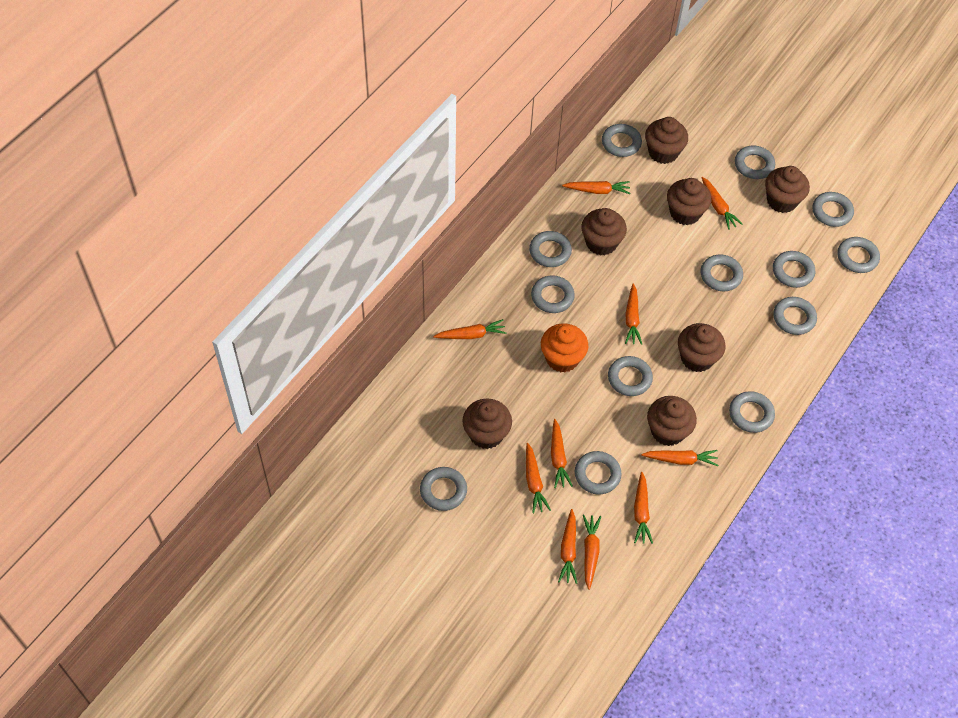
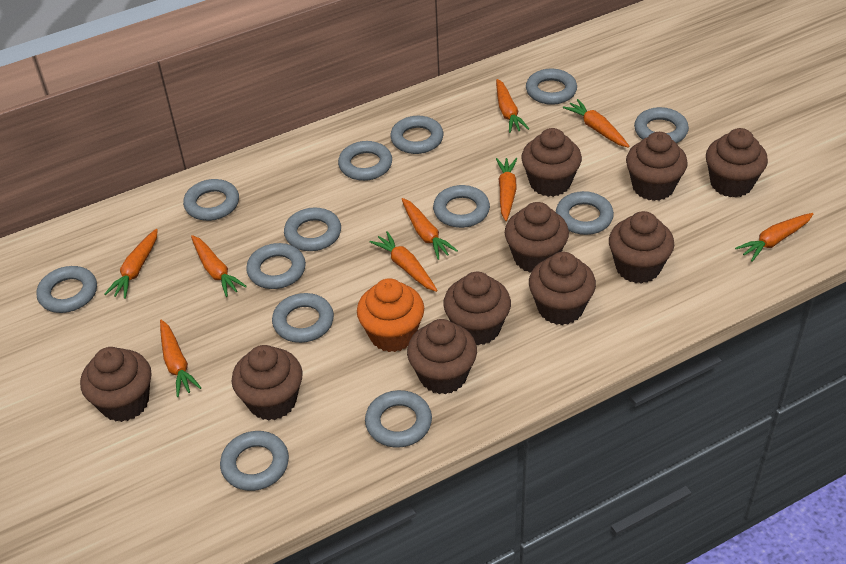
brown cupcake: 7 -> 10
orange carrot: 10 -> 9

